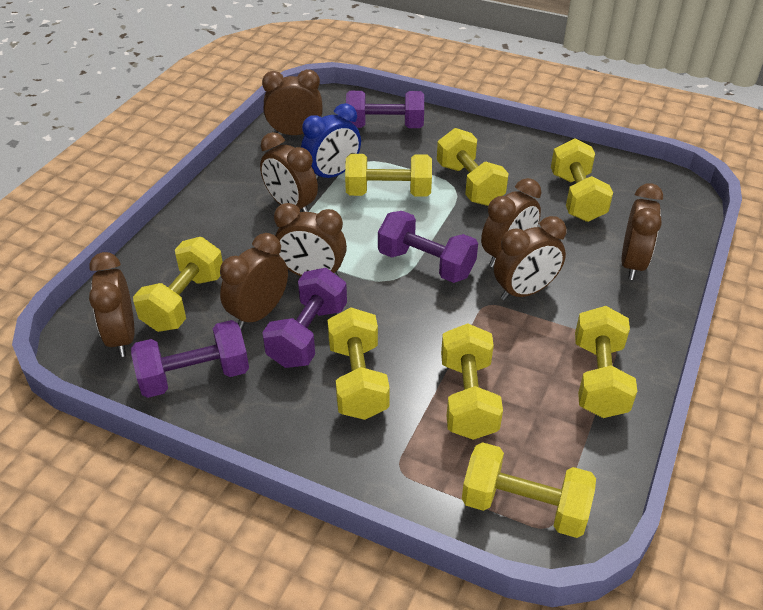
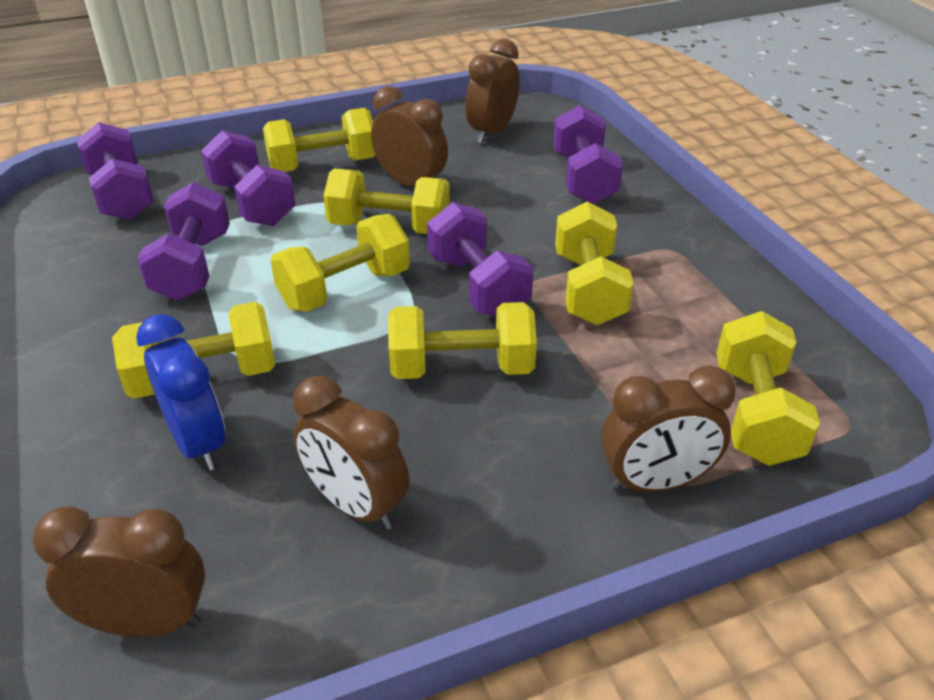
brown clock: 8 -> 5
purple dumbbell: 4 -> 5
yellow dumbbell: 8 -> 7

